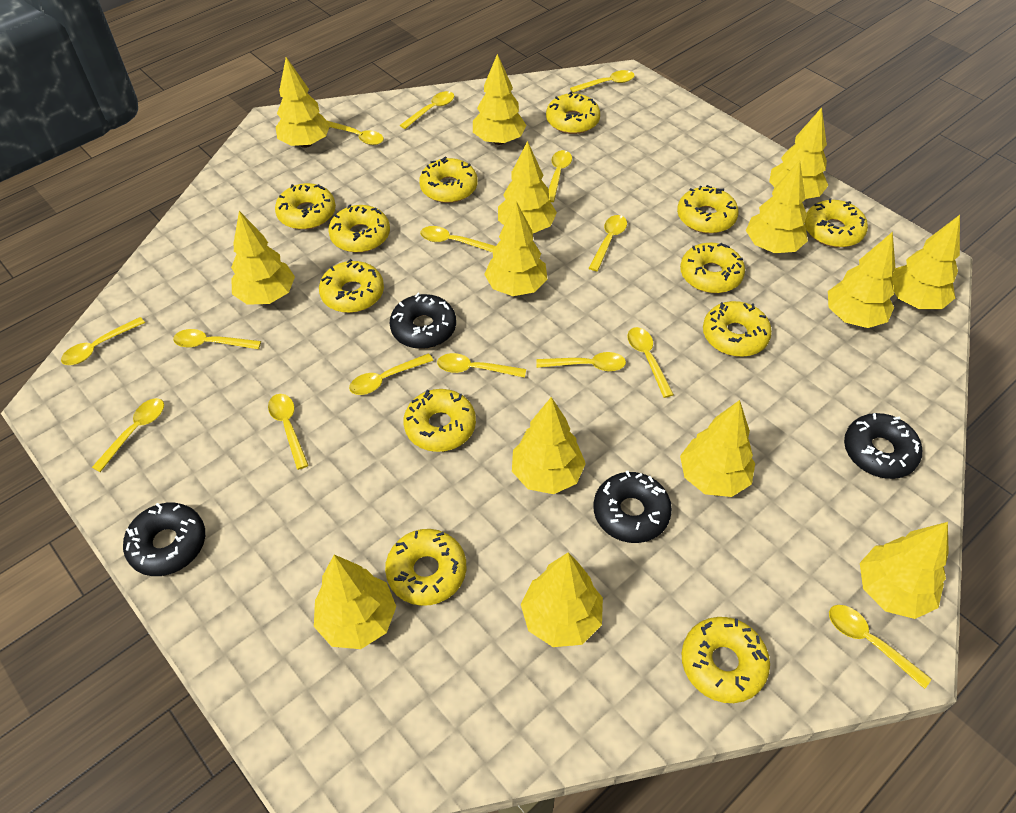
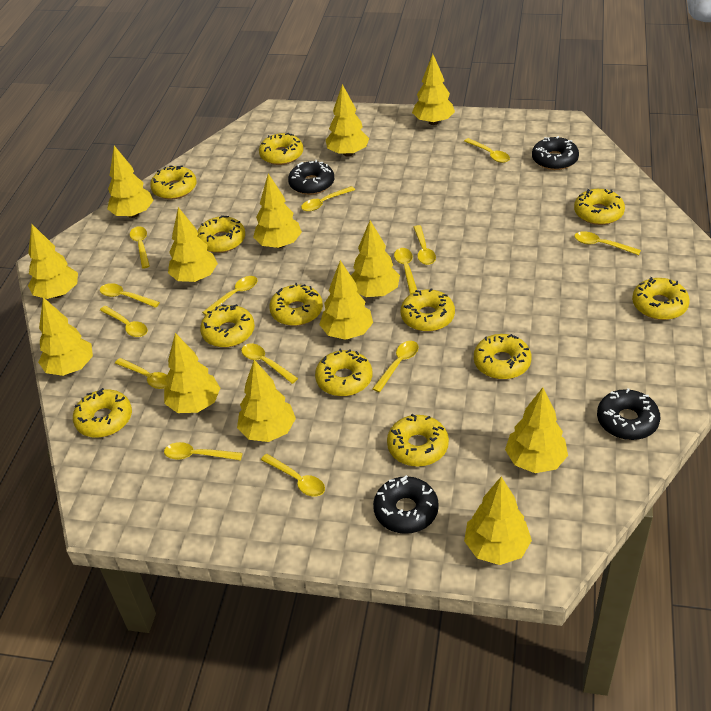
yellow spoon: 15 -> 14
yellow tree: 14 -> 13

